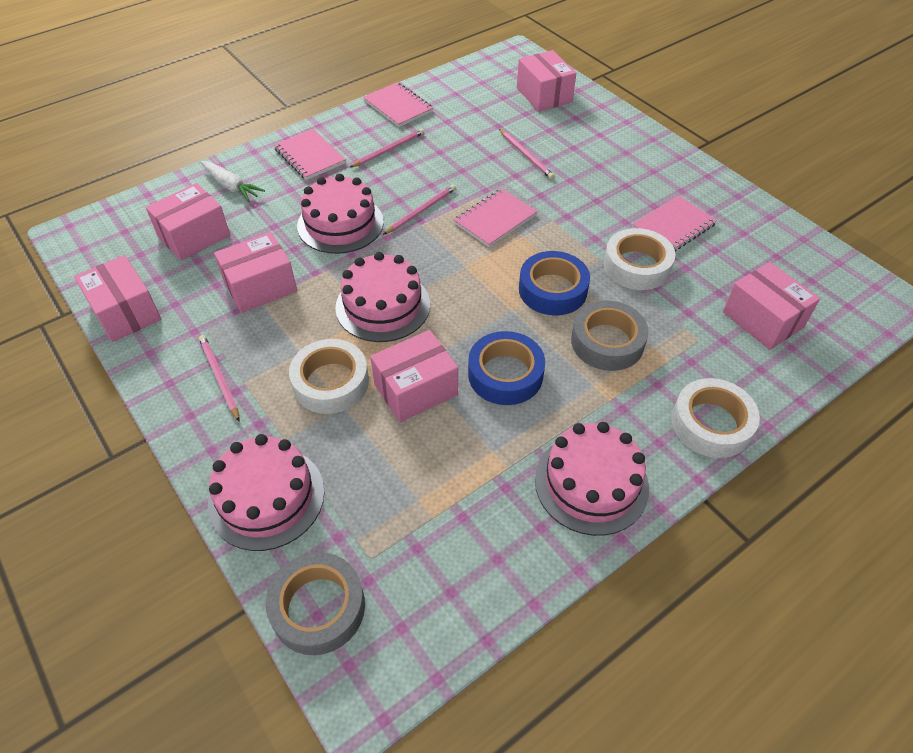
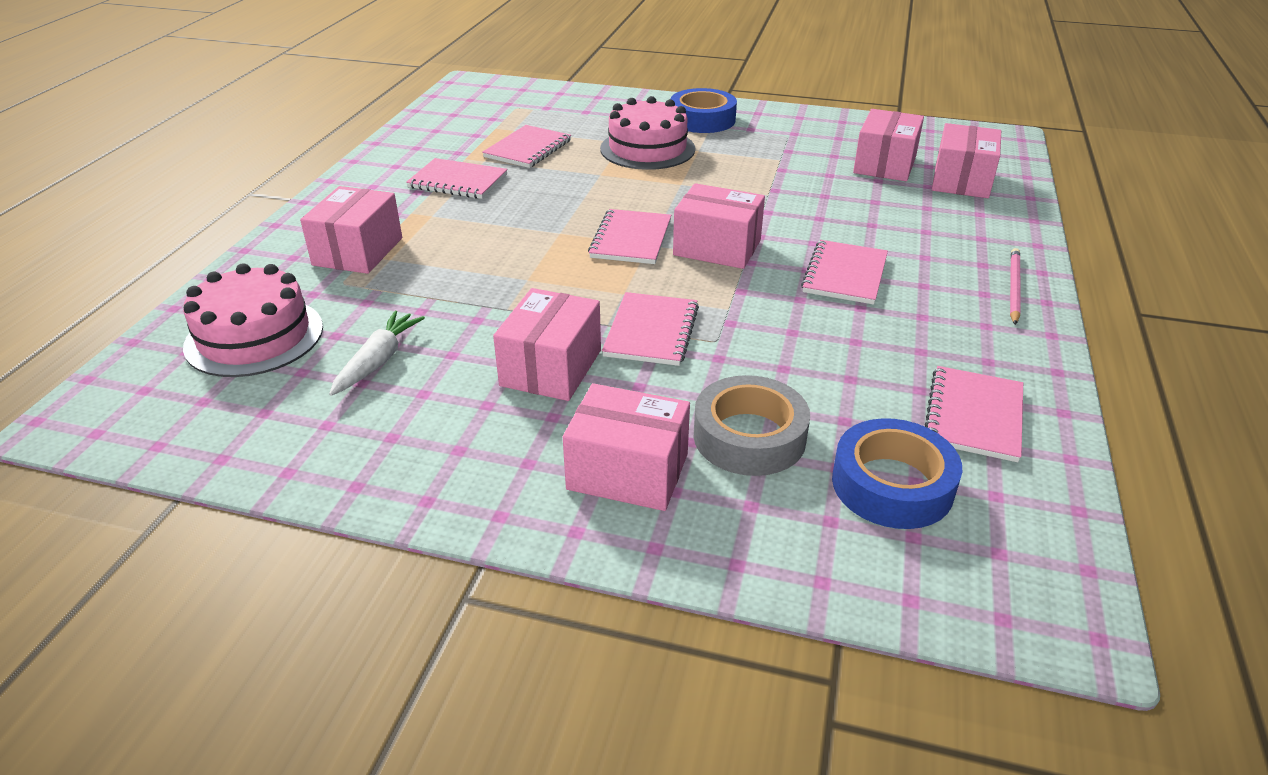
grey tape: 2 -> 1
pink cake: 4 -> 2
pink notebook: 4 -> 6
pink pencil: 4 -> 1
white tape: 3 -> 0

